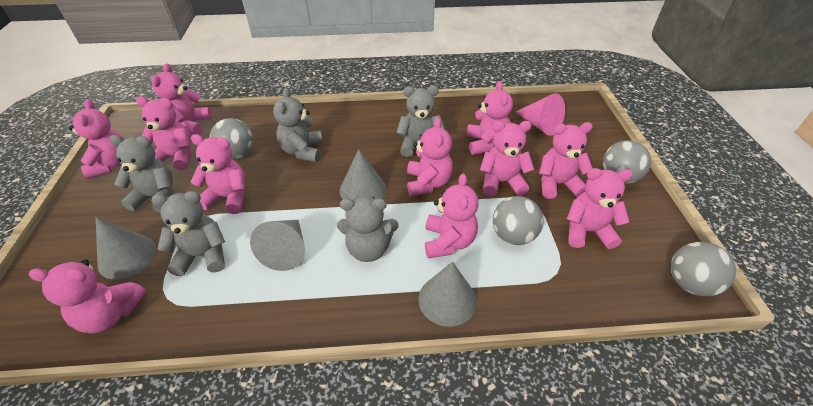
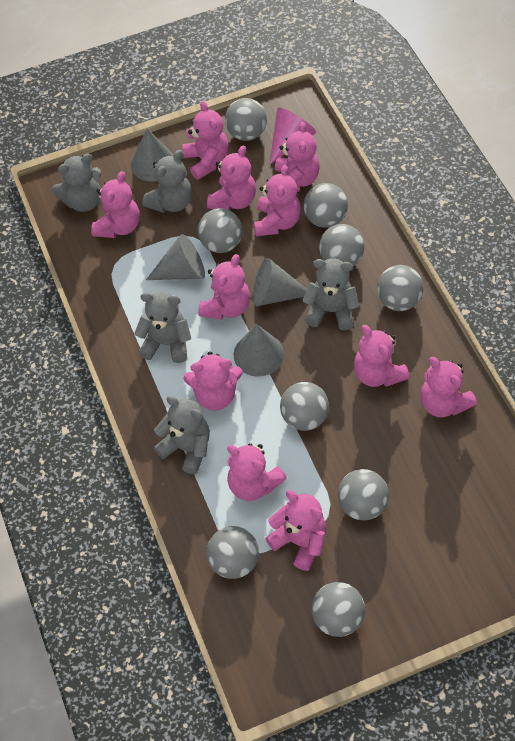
grey ball: 4 -> 9

